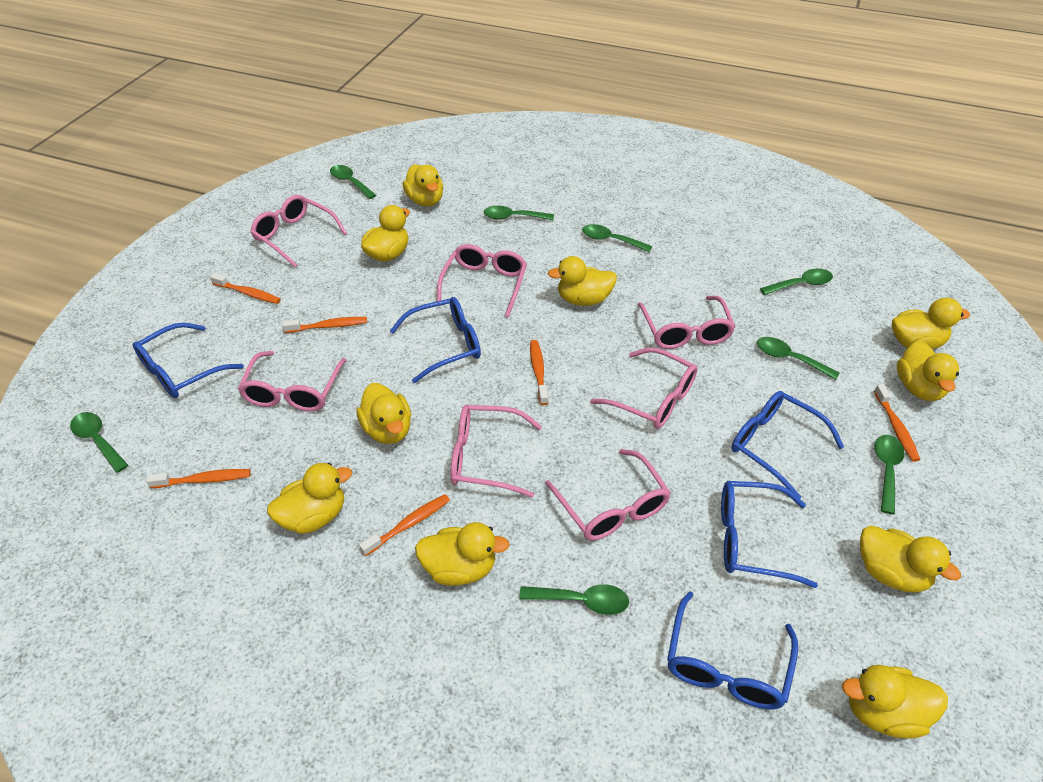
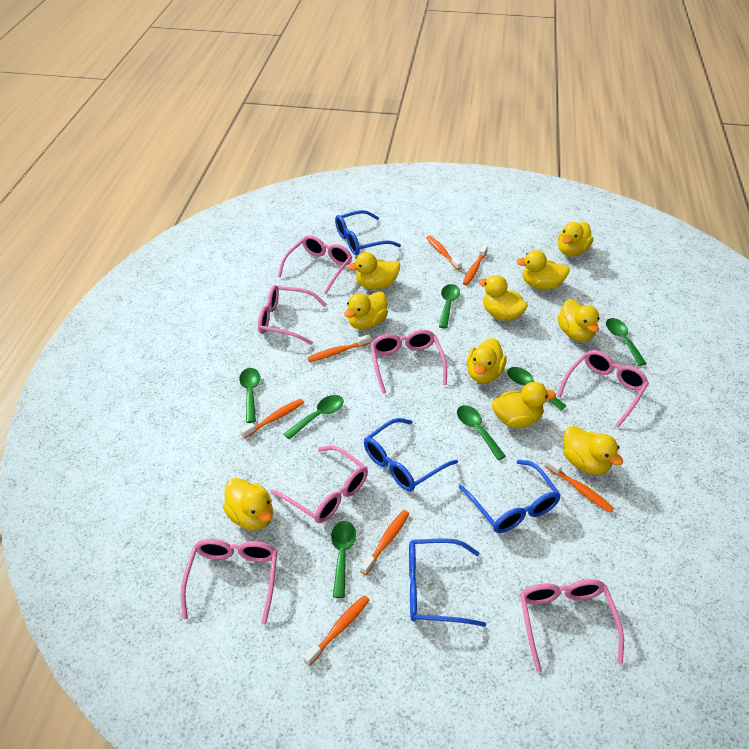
blue glasses: 5 -> 4
green spoon: 8 -> 7
orange toothbrush: 6 -> 7

